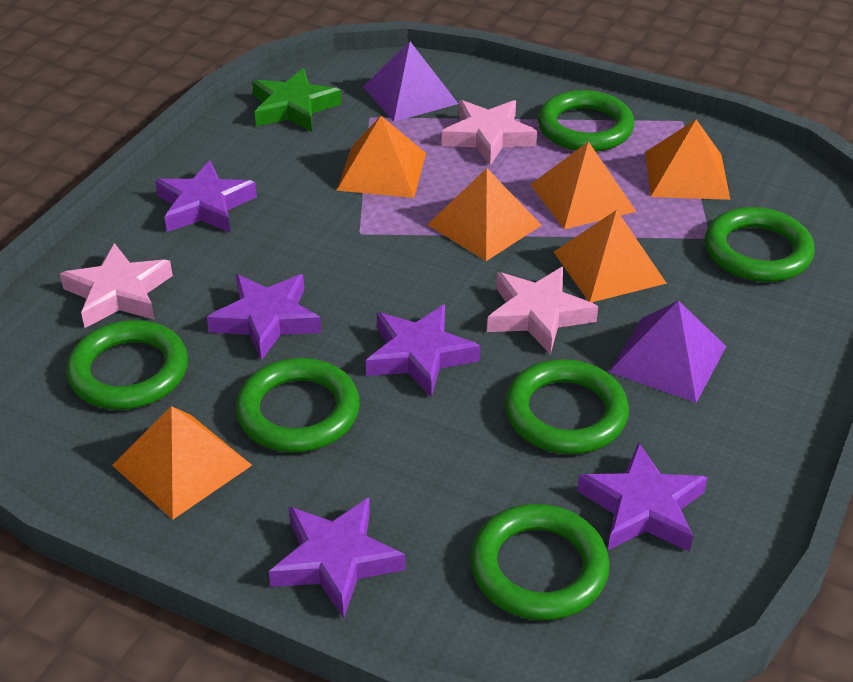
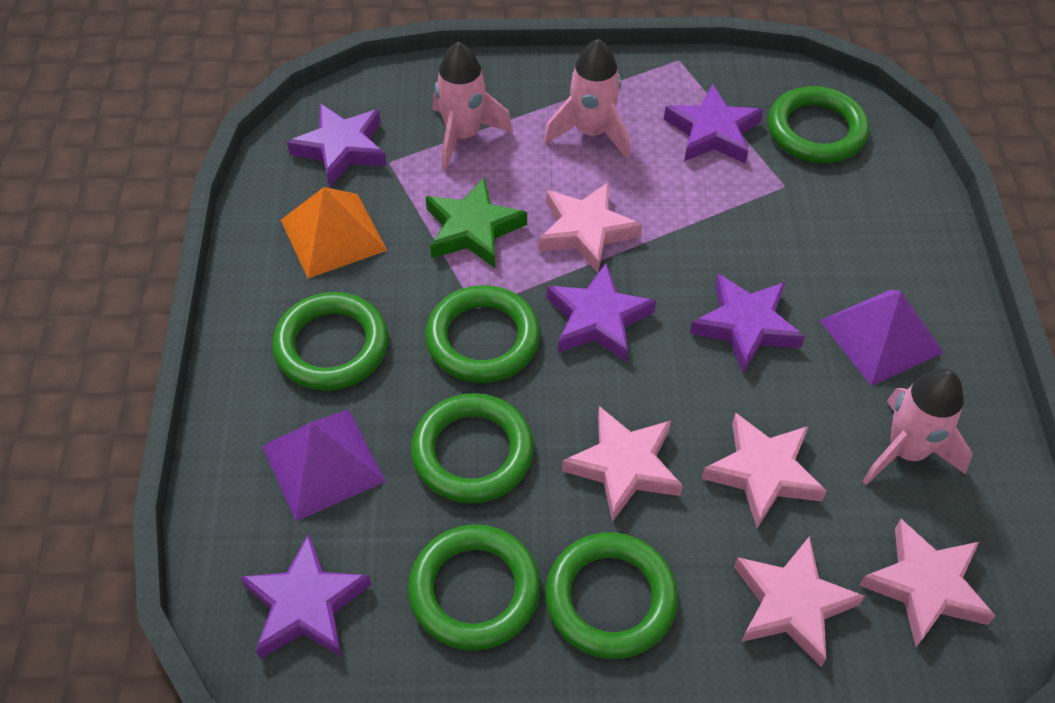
orange pyramid: 6 -> 1
pink rocket: 0 -> 3
pink star: 3 -> 5

